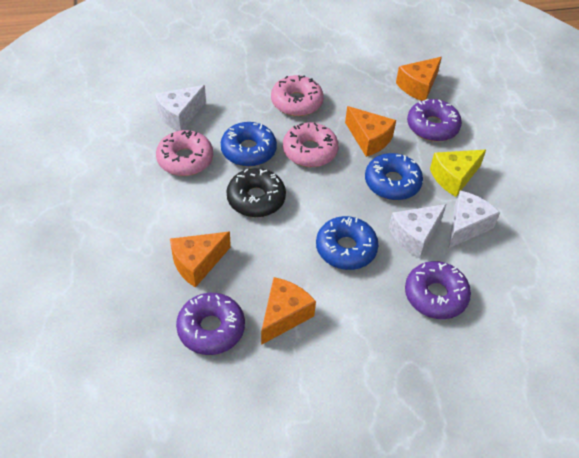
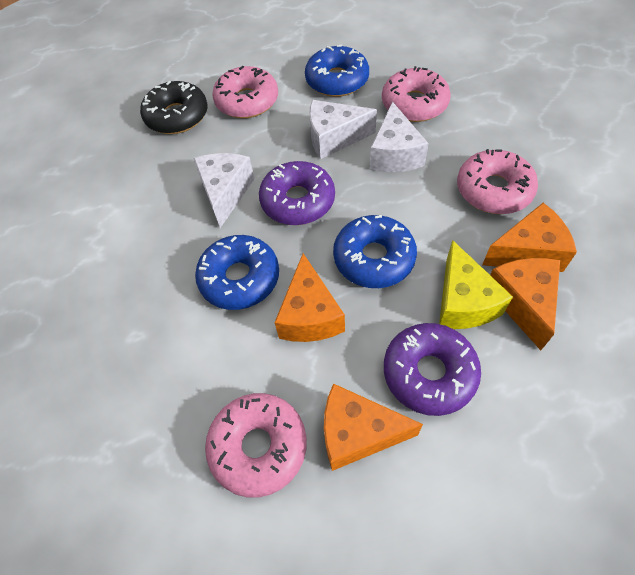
pink donut: 3 -> 4
purple donut: 3 -> 2

